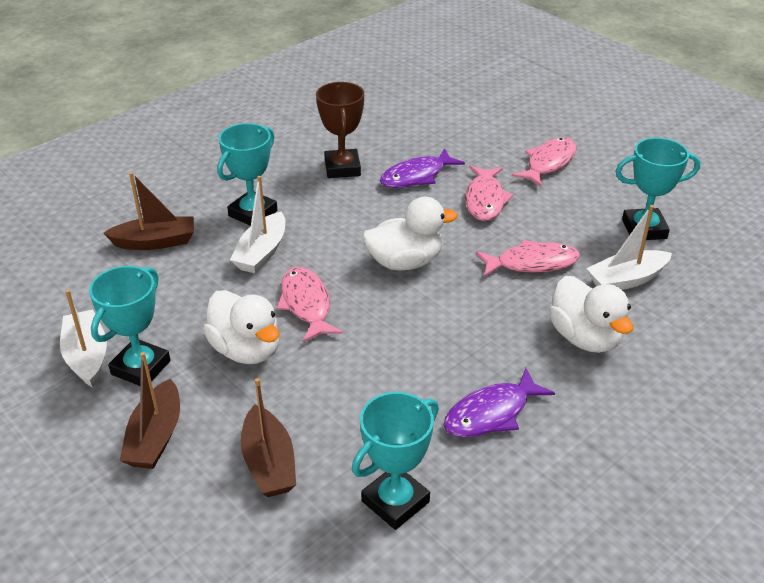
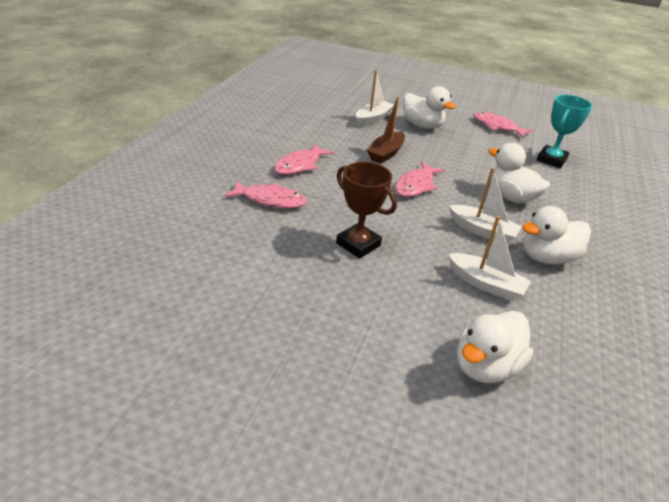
brown boat: 3 -> 1
purple fish: 2 -> 0
turquoise trophy: 4 -> 1
white duck: 3 -> 4

